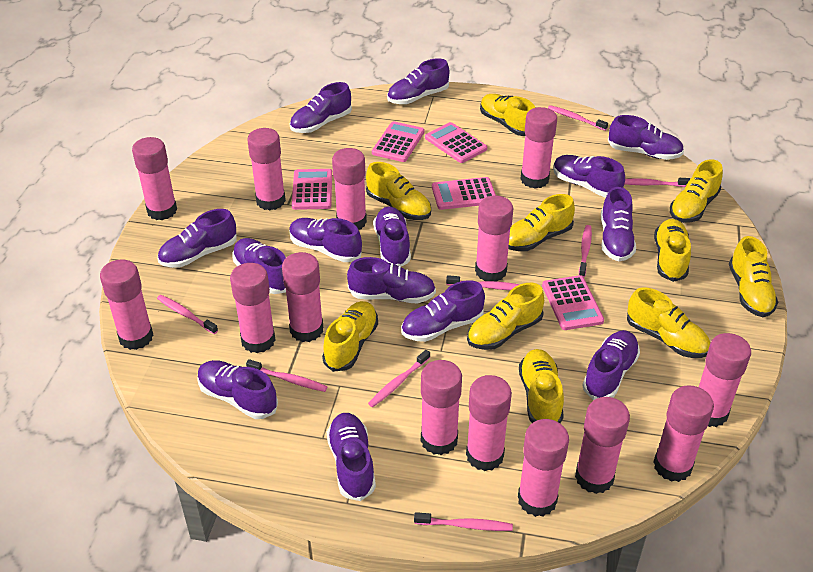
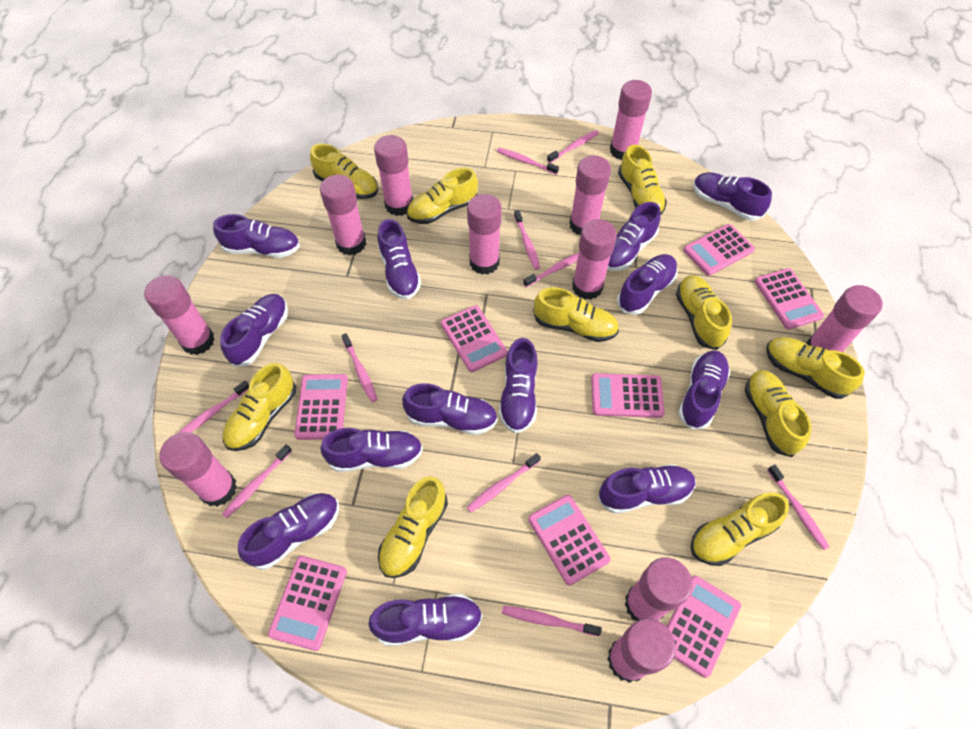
pink calculator: 5 -> 8
pink glue stick: 14 -> 11
pink toothbrush: 8 -> 10
purple shoe: 14 -> 13

